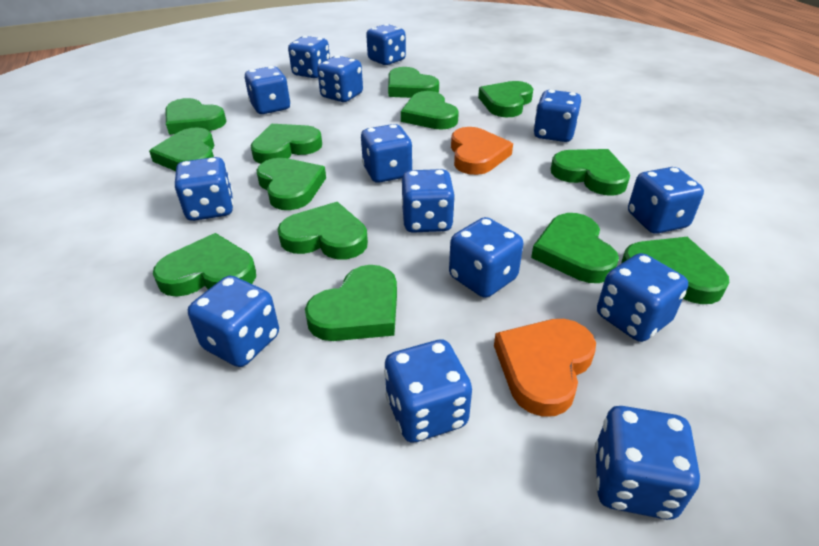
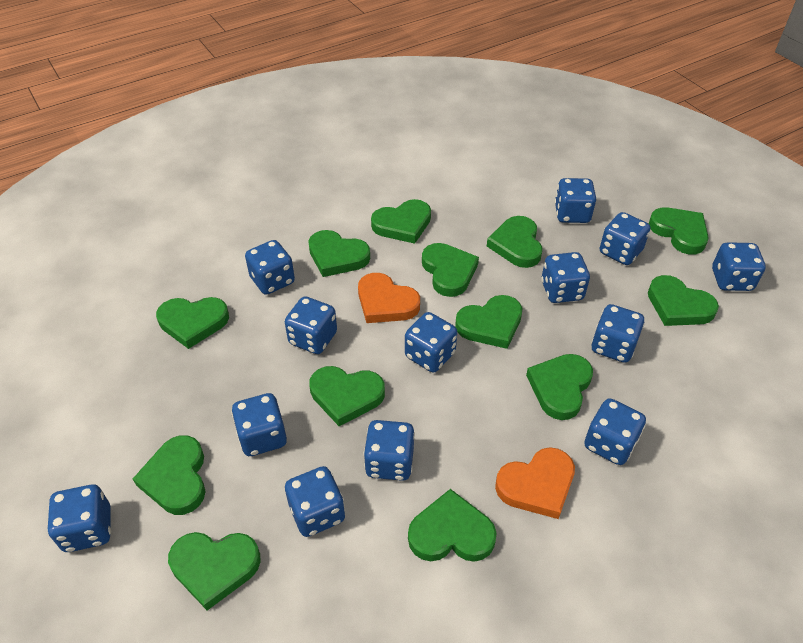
blue dice: 14 -> 13

